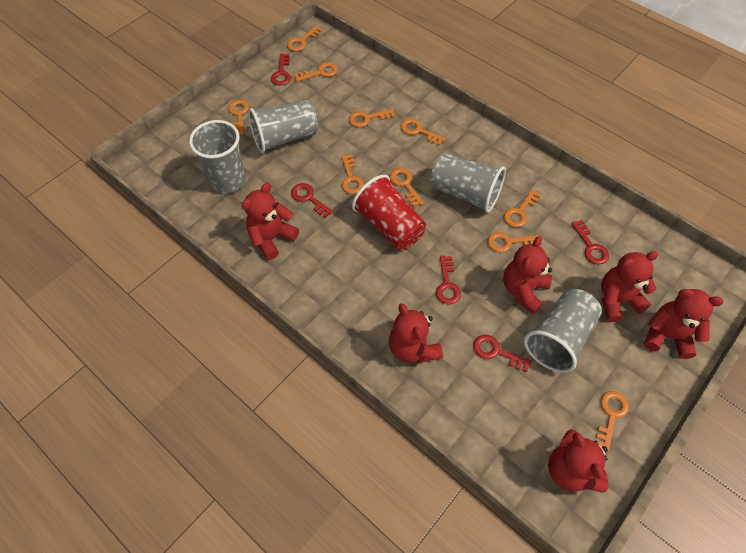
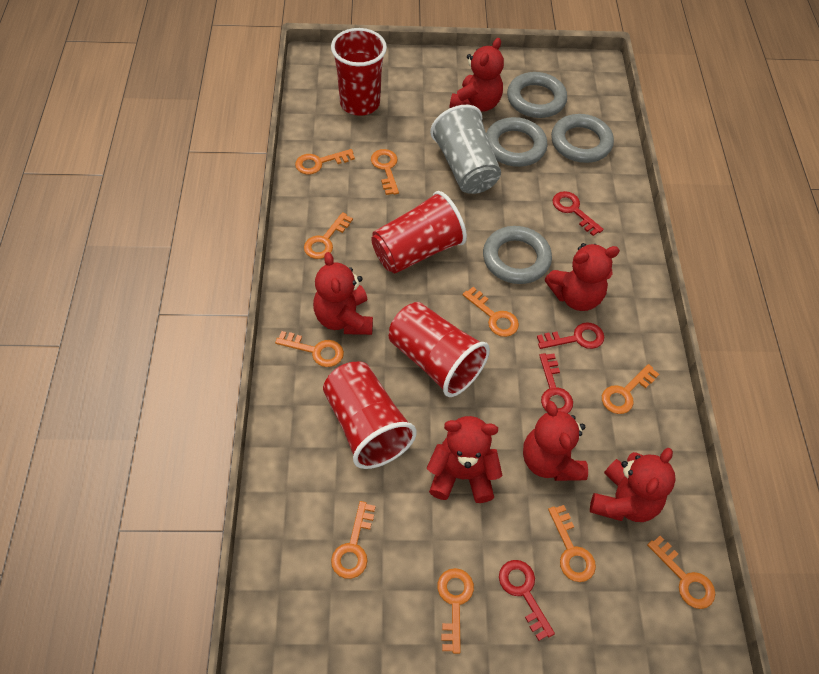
grey cup: 4 -> 1
grey ring: 0 -> 4
red cup: 1 -> 4
red key: 5 -> 4

